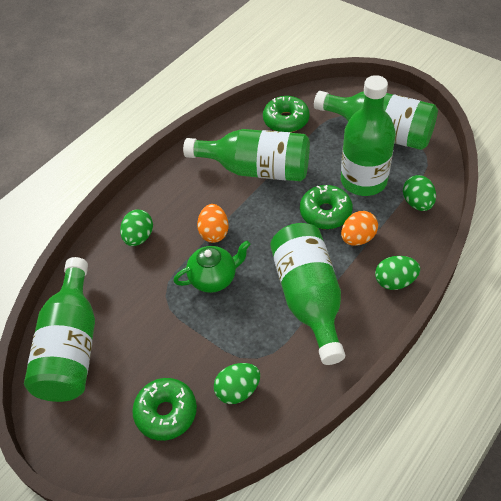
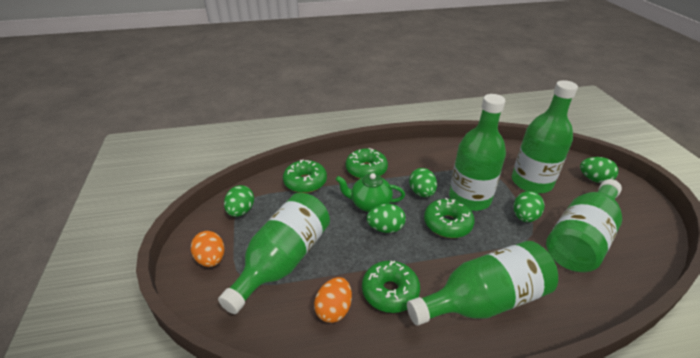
green donut: 3 -> 4
green egg: 4 -> 5

